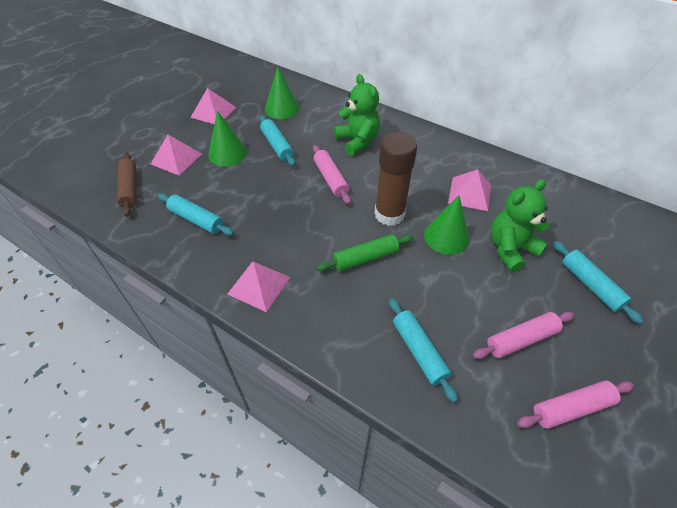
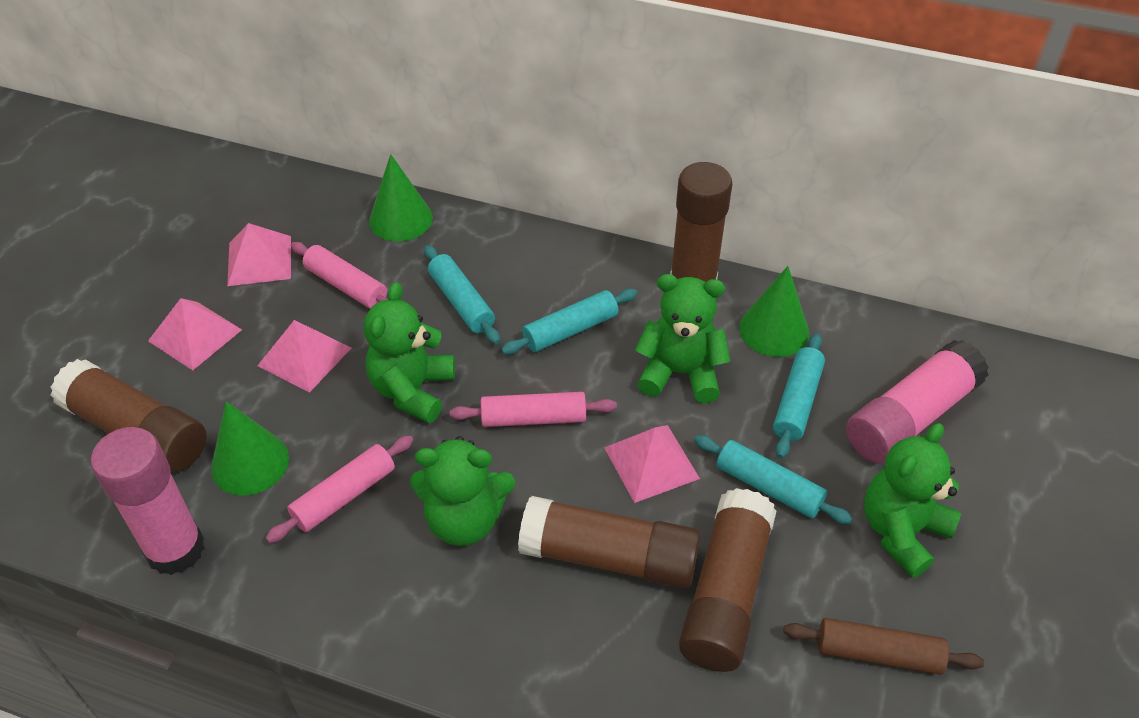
brown glue stick: 1 -> 4
green rolling pin: 1 -> 0
green teddy bear: 2 -> 4
pink glue stick: 0 -> 2

